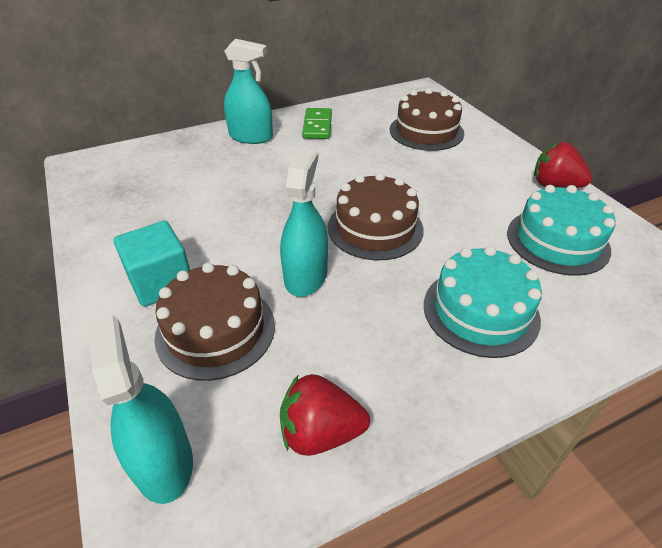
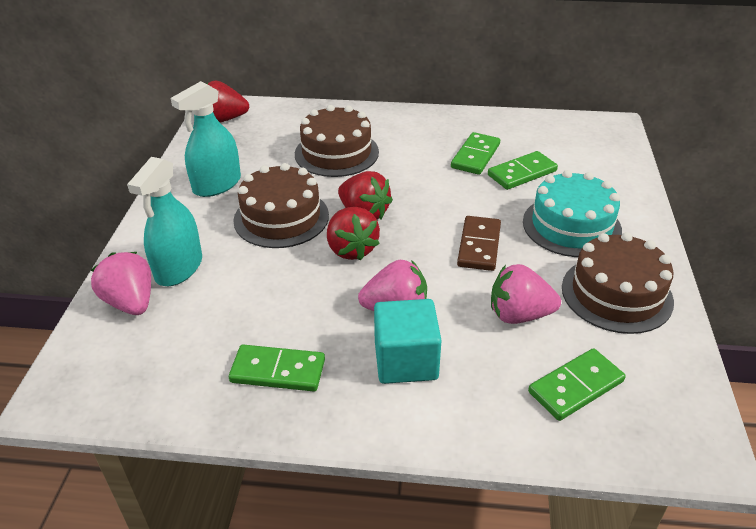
brown domino: 0 -> 1
green domino: 1 -> 4
pink strawberry: 0 -> 3
red strawberry: 2 -> 3
turquoise cake: 2 -> 1
turquoise spray bottle: 3 -> 2

